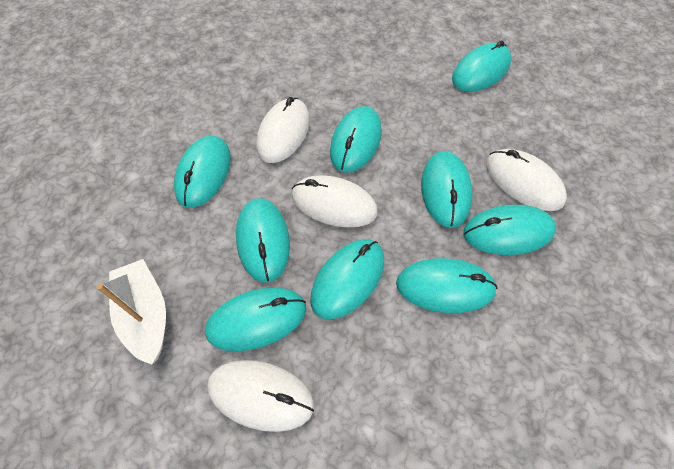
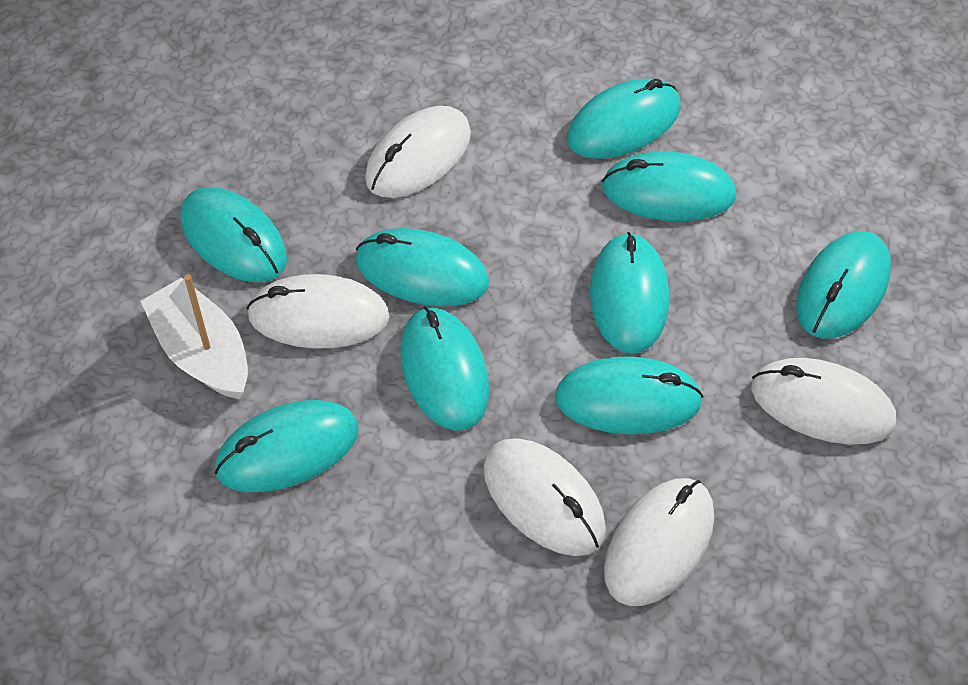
white mouse: 4 -> 5

